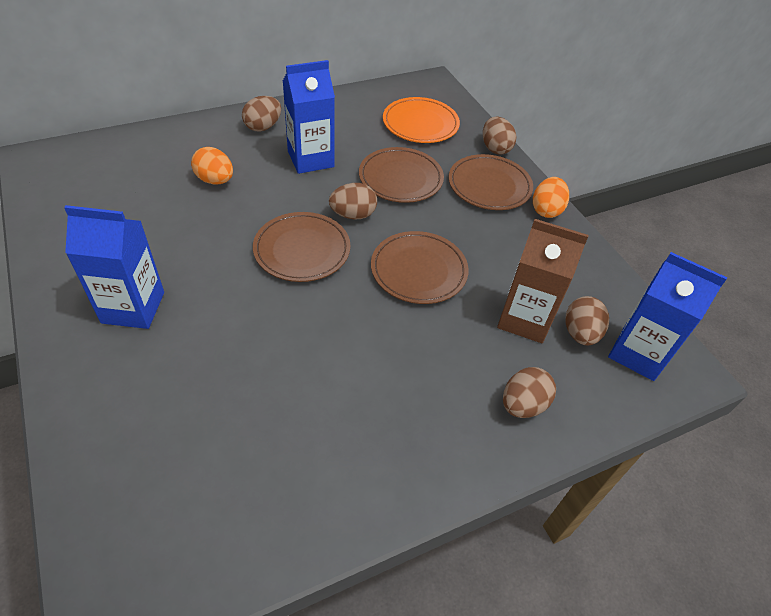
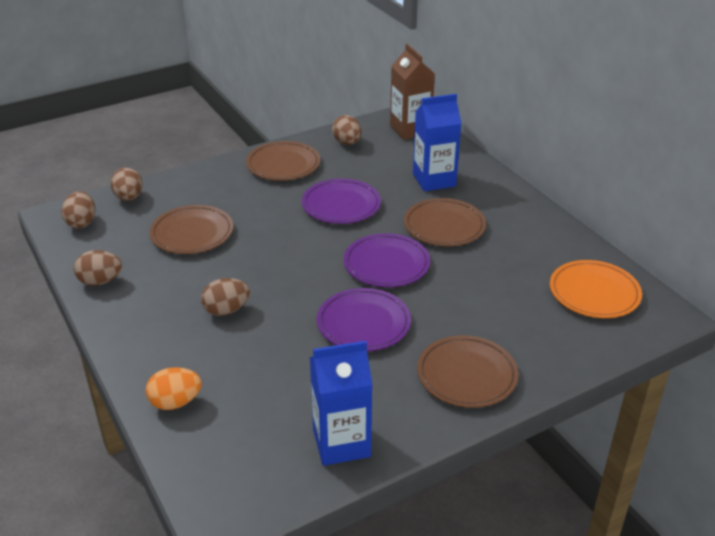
blue carton: 3 -> 2
orange egg: 2 -> 1
purple plate: 0 -> 3

